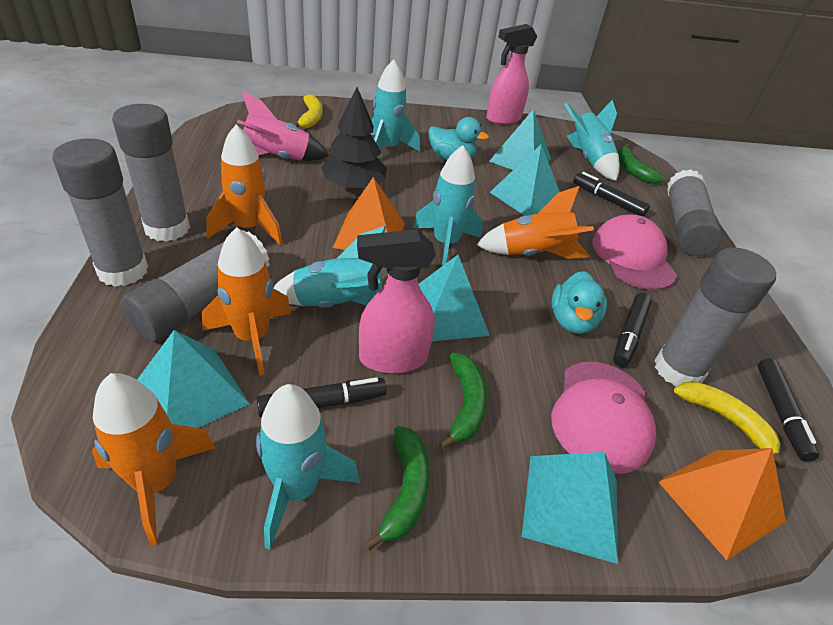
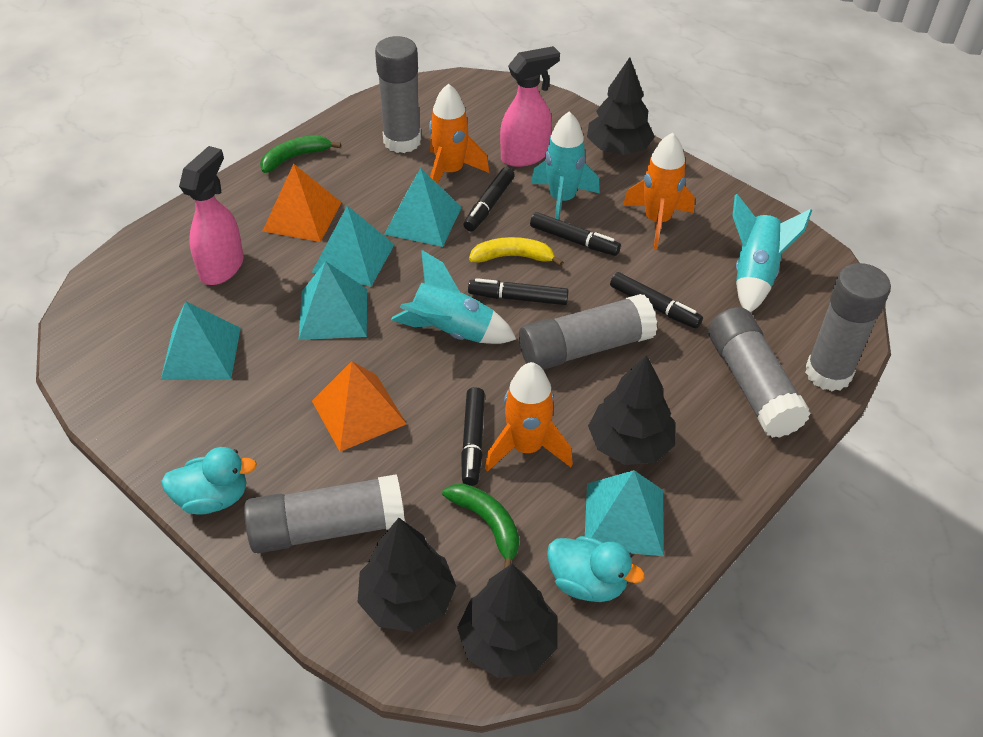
black marker: 4 -> 5
black tree: 1 -> 4
green banana: 3 -> 2
orange rocket: 4 -> 3
pink cap: 2 -> 0
pink rocket: 1 -> 0
turquoise rocket: 5 -> 3
yellow banana: 2 -> 1

